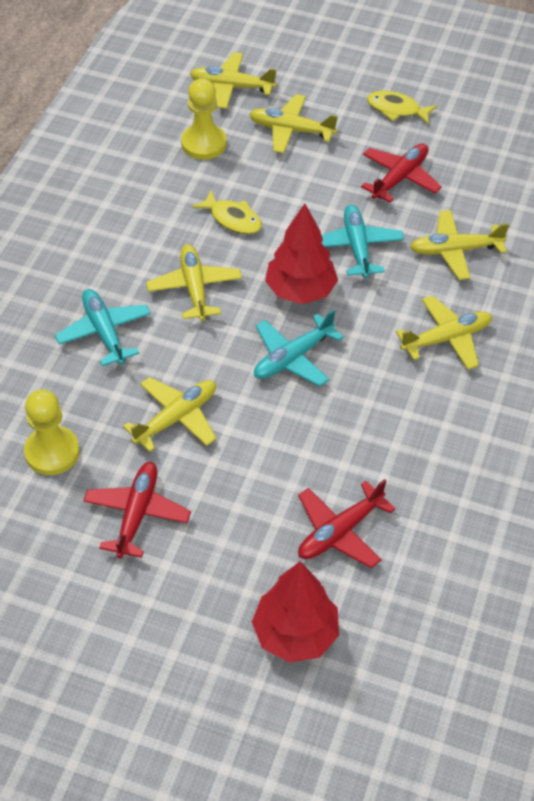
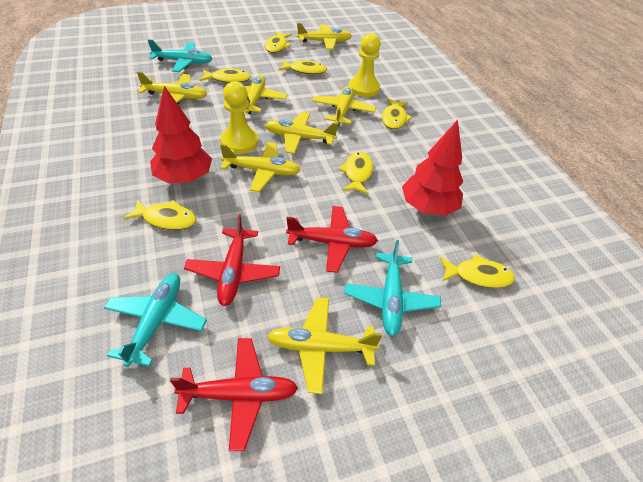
yellow fish: 2 -> 7
yellow plane: 6 -> 7

